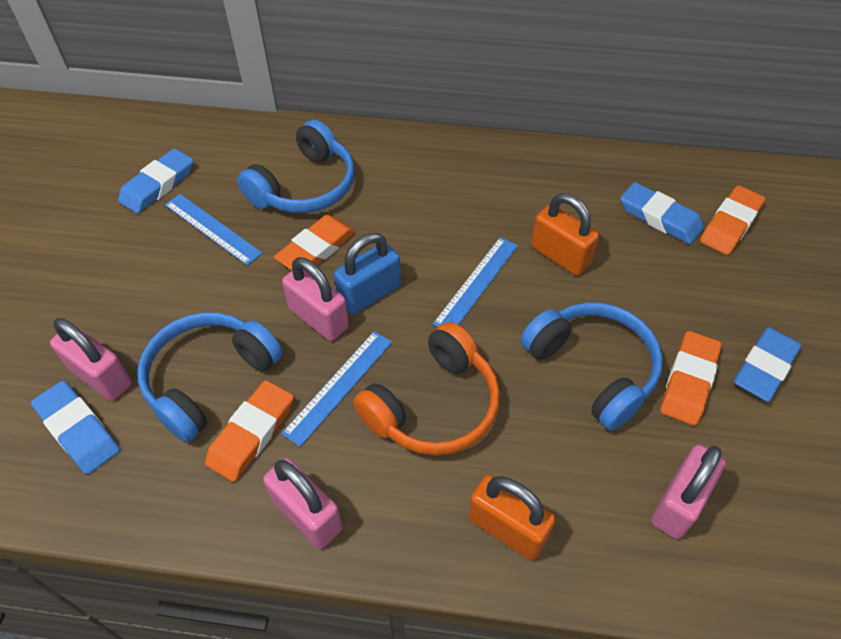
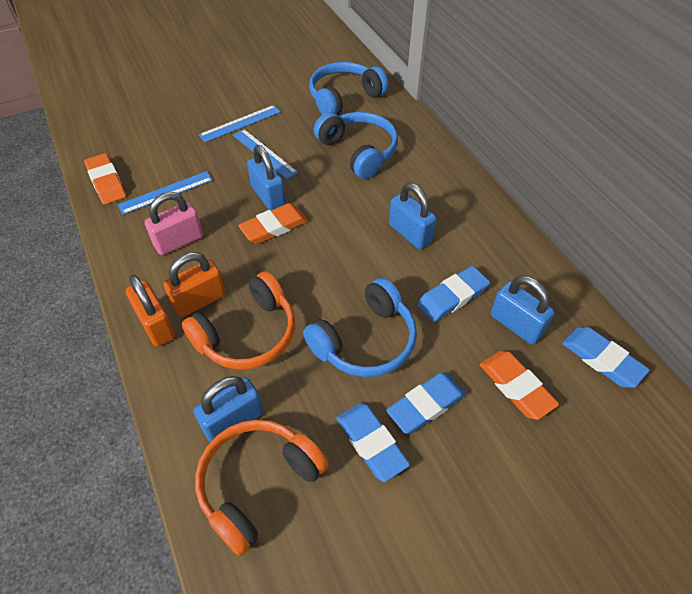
blue padlock: 1 -> 4
orange eraser: 4 -> 3
orange headphones: 1 -> 2
pink padlock: 4 -> 1

